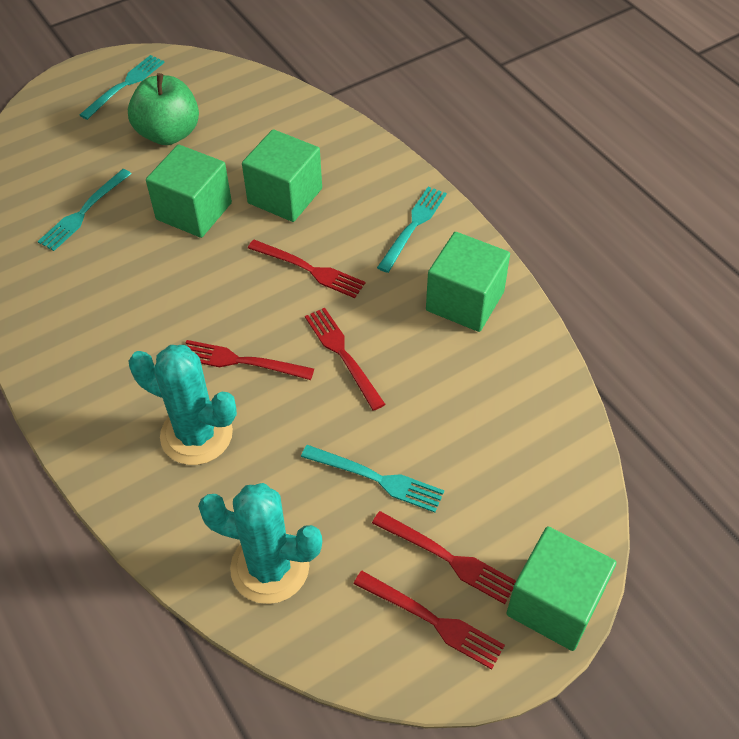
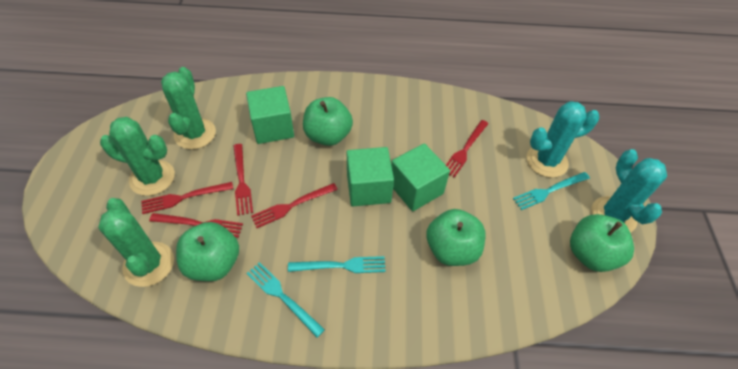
green apple: 1 -> 4
green cactus: 0 -> 3
green cube: 4 -> 3
turquoise fork: 4 -> 3

